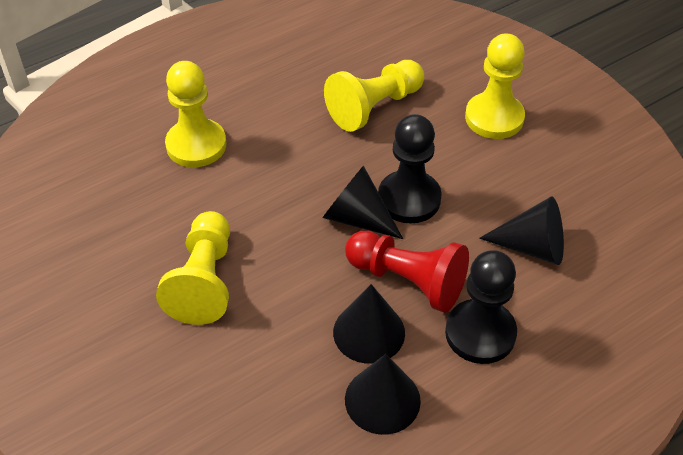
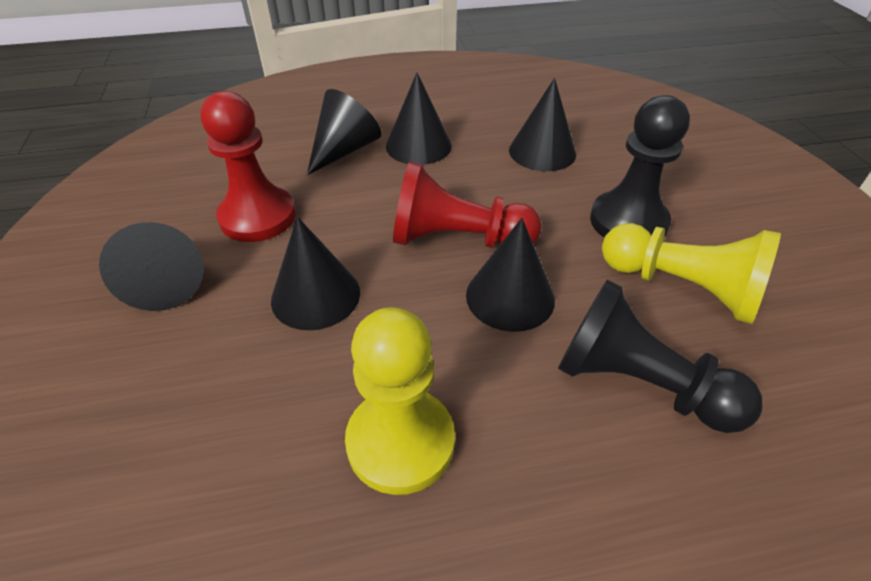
black cone: 4 -> 6
red pawn: 1 -> 2
yellow pawn: 4 -> 2

